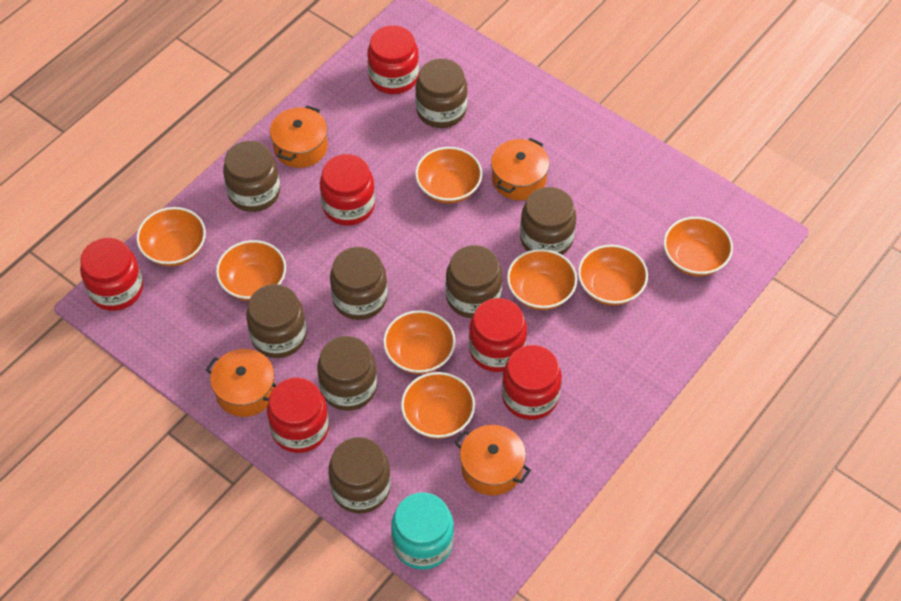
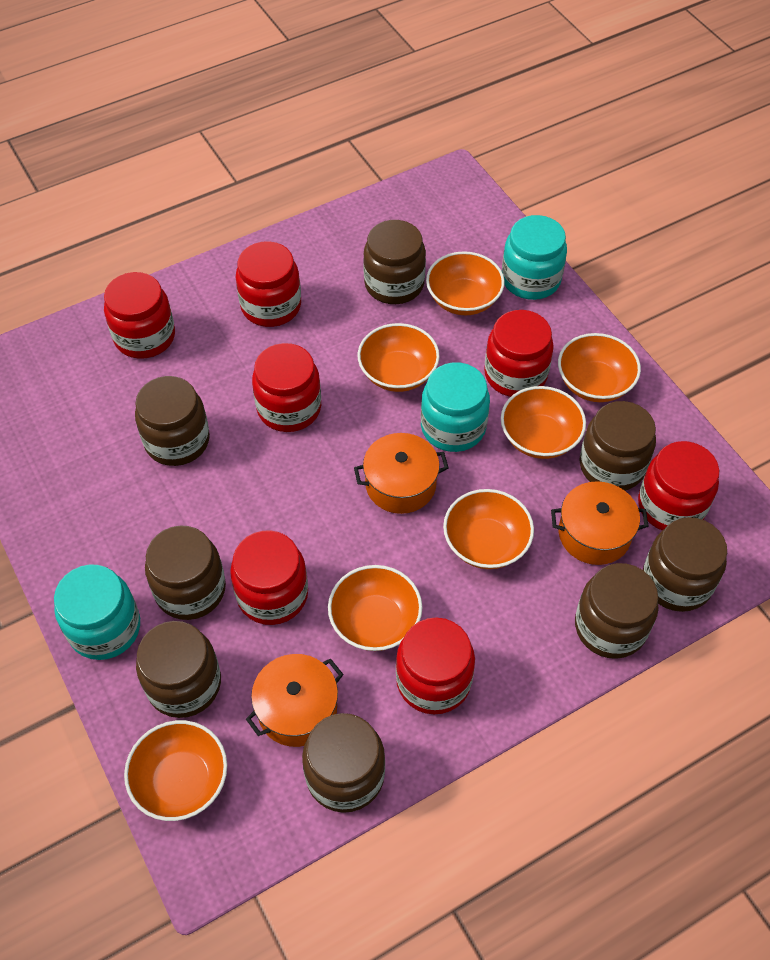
orange bowl: 8 -> 7
orange pot: 4 -> 3
red jar: 6 -> 7
turquoise jar: 1 -> 3

